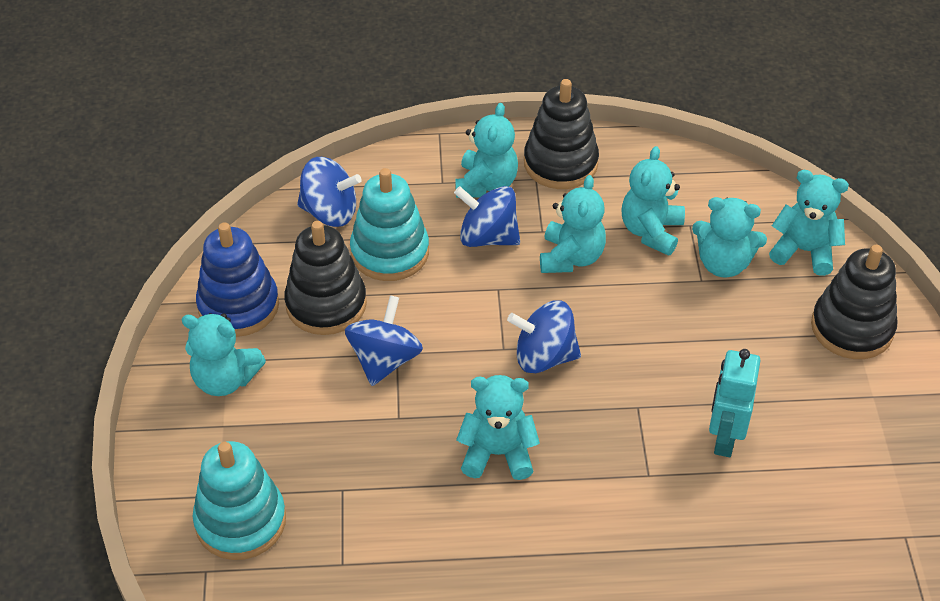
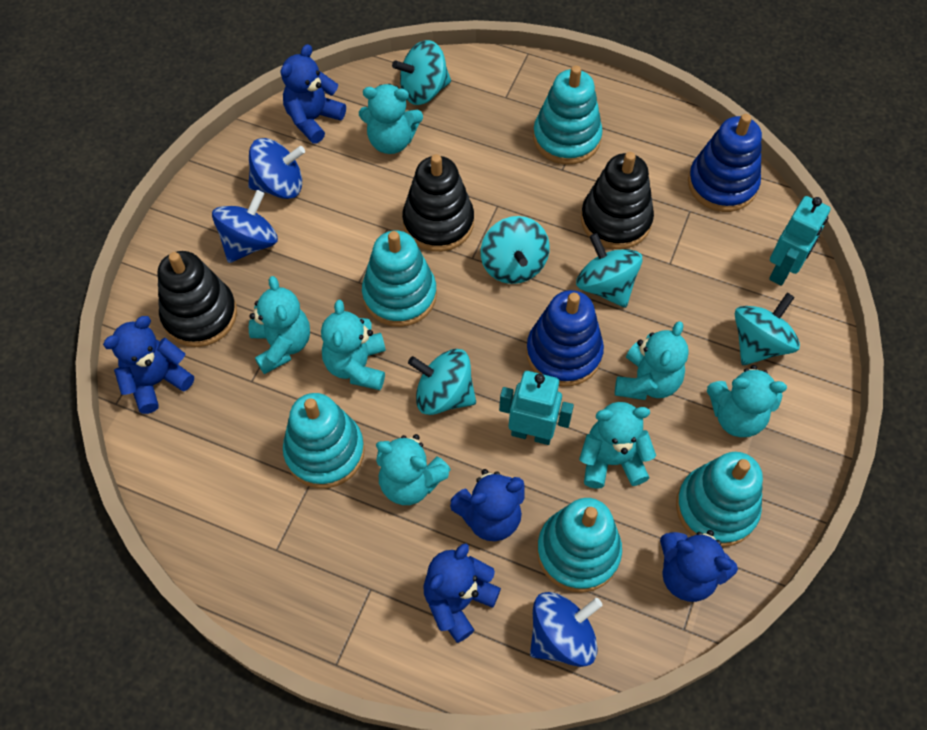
blue spinning top: 4 -> 3
blue stacking toy: 1 -> 2
blue teddy bear: 0 -> 5
turquoise robot: 1 -> 2
turquoise spinning top: 0 -> 5
turquoise stacking toy: 2 -> 5

